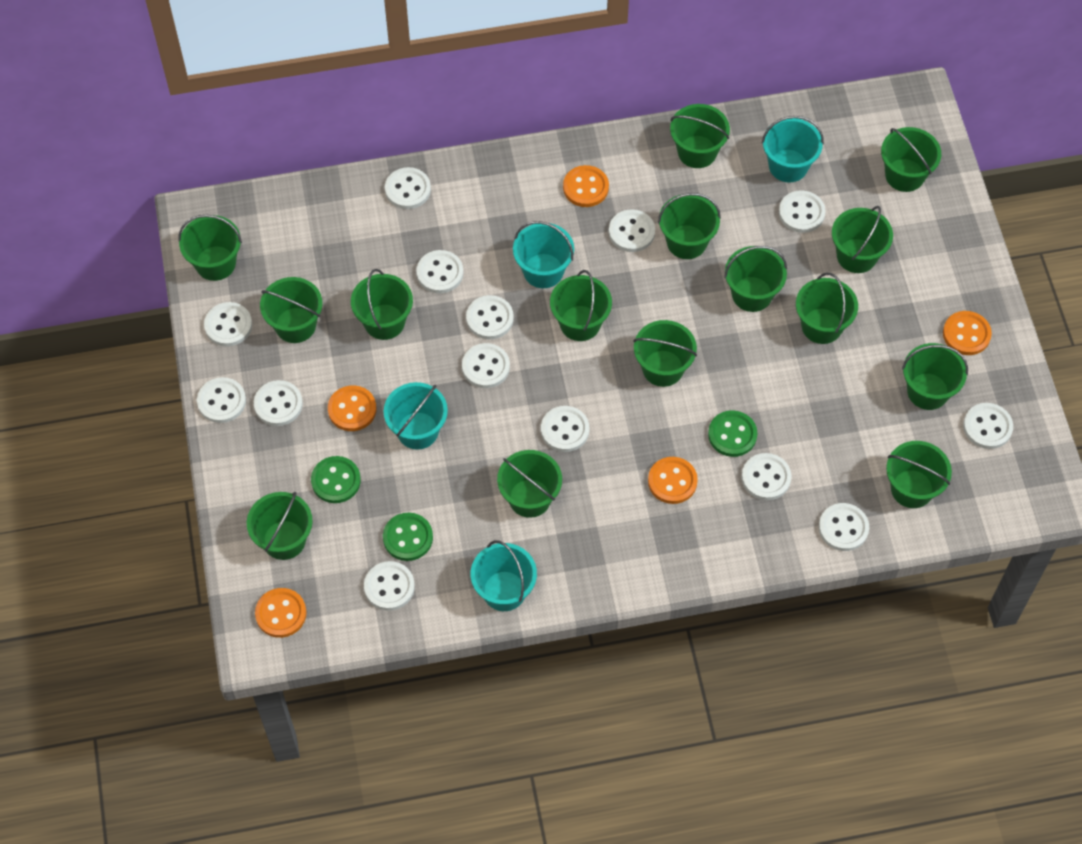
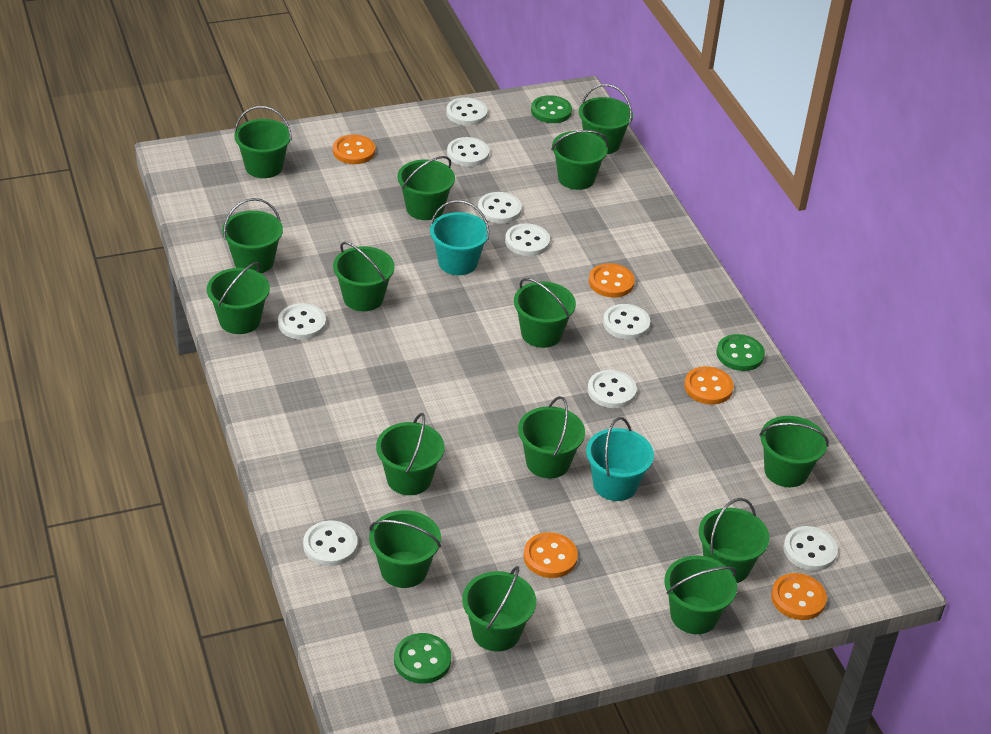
turquoise bucket: 4 -> 2
white button: 14 -> 9

